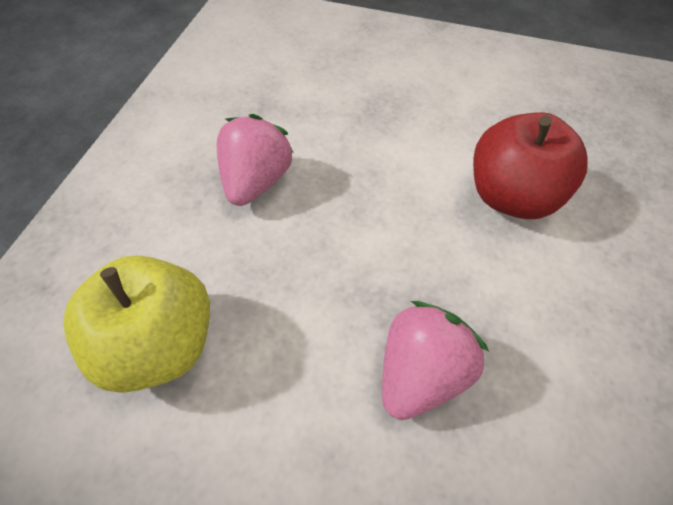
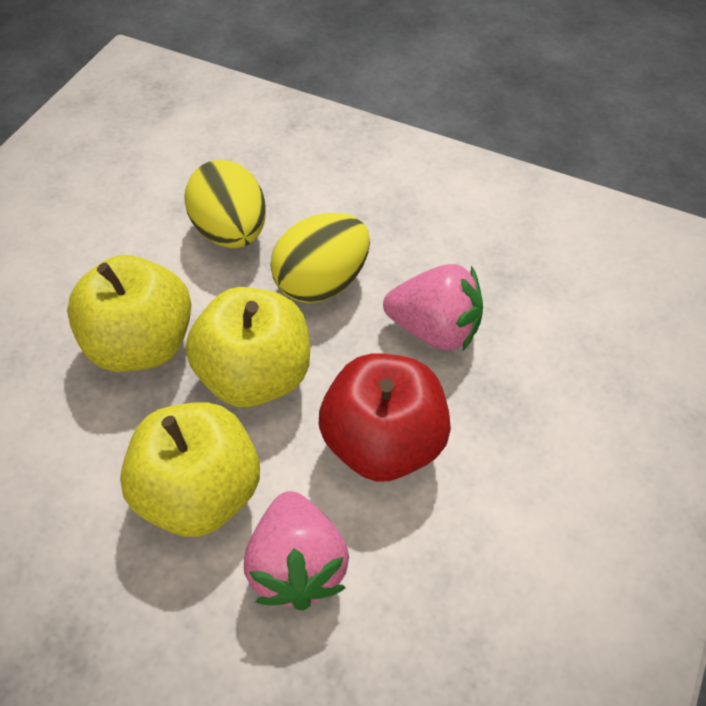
yellow apple: 1 -> 3
yellow egg: 0 -> 2

